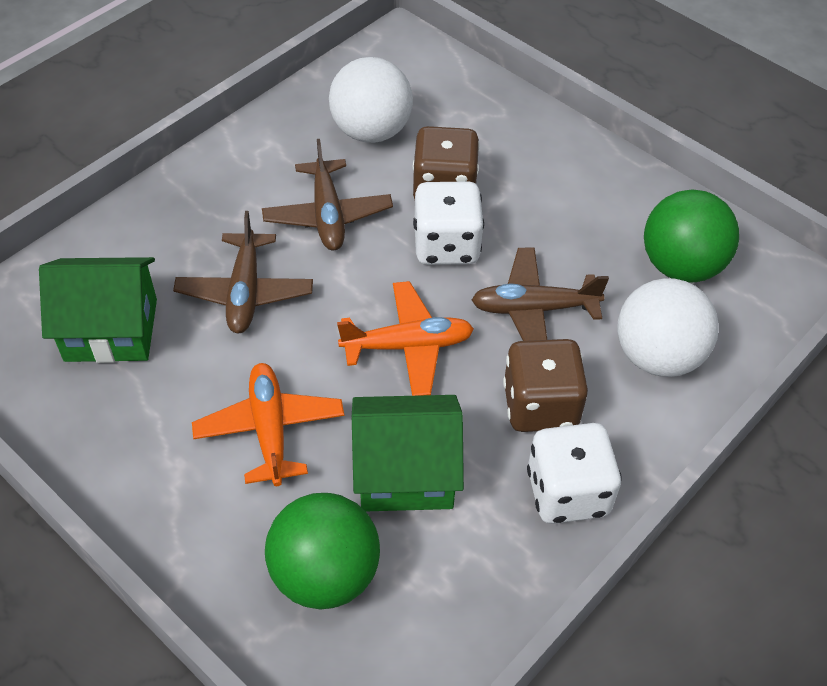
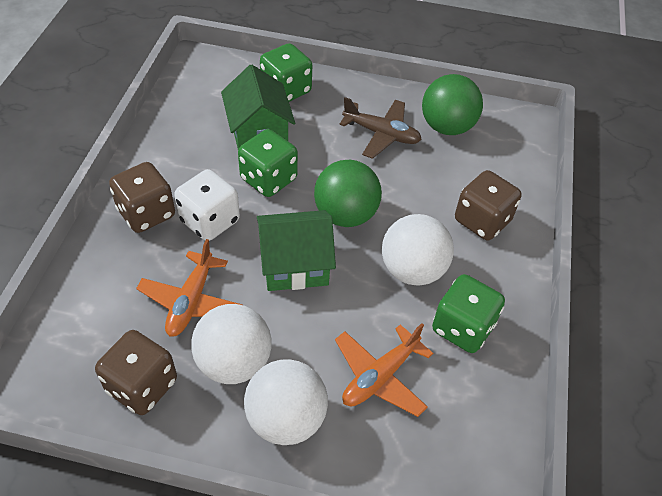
brown dice: 2 -> 3
brown plane: 3 -> 1
green dice: 0 -> 3
white ball: 2 -> 3
white dice: 2 -> 1

